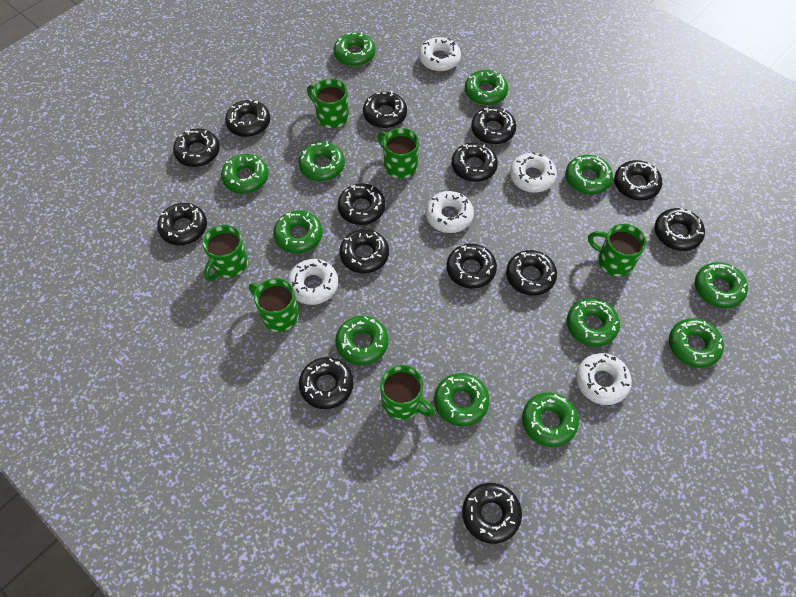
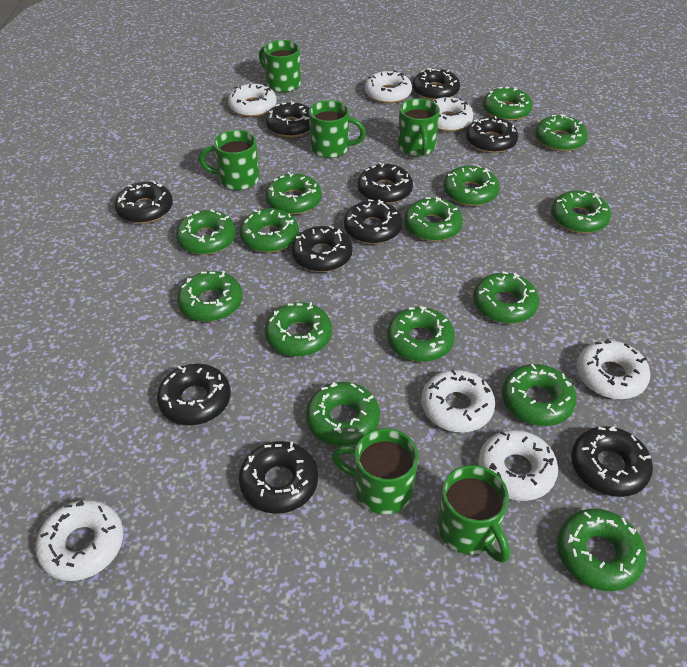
black donut: 14 -> 10
green donut: 12 -> 15
white donut: 5 -> 7

